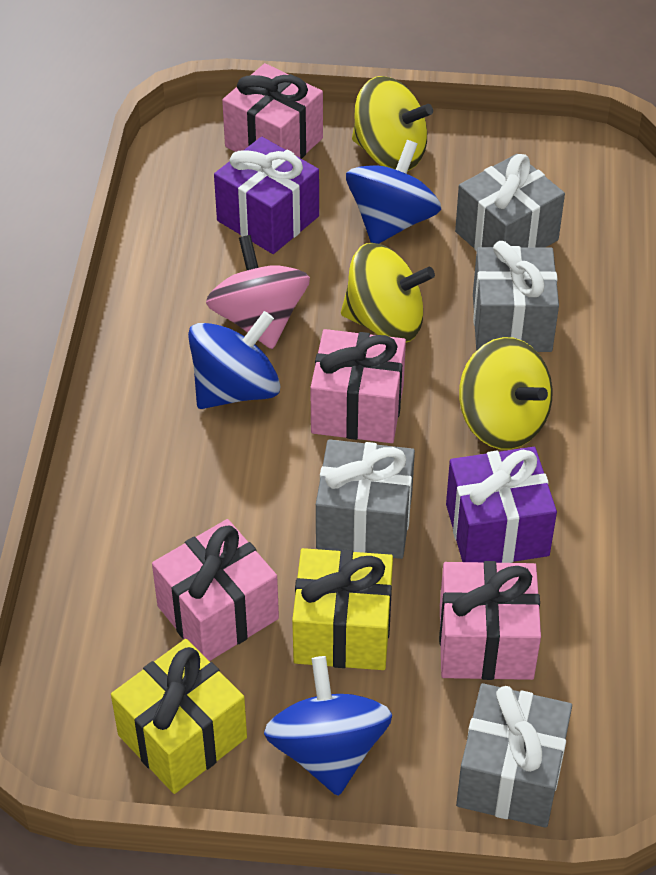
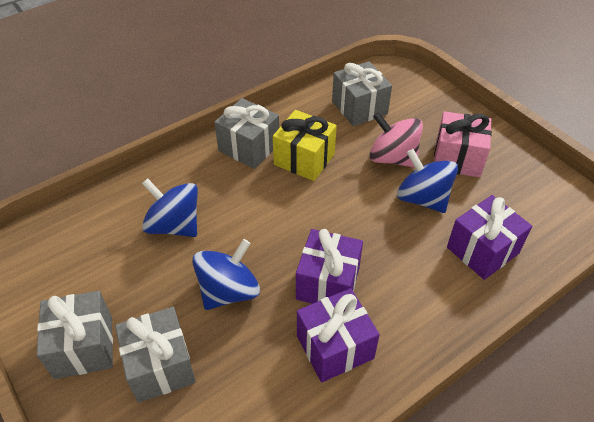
pink gift: 4 -> 1
purple gift: 2 -> 3
yellow gift: 2 -> 1
yellow spinning top: 3 -> 0

